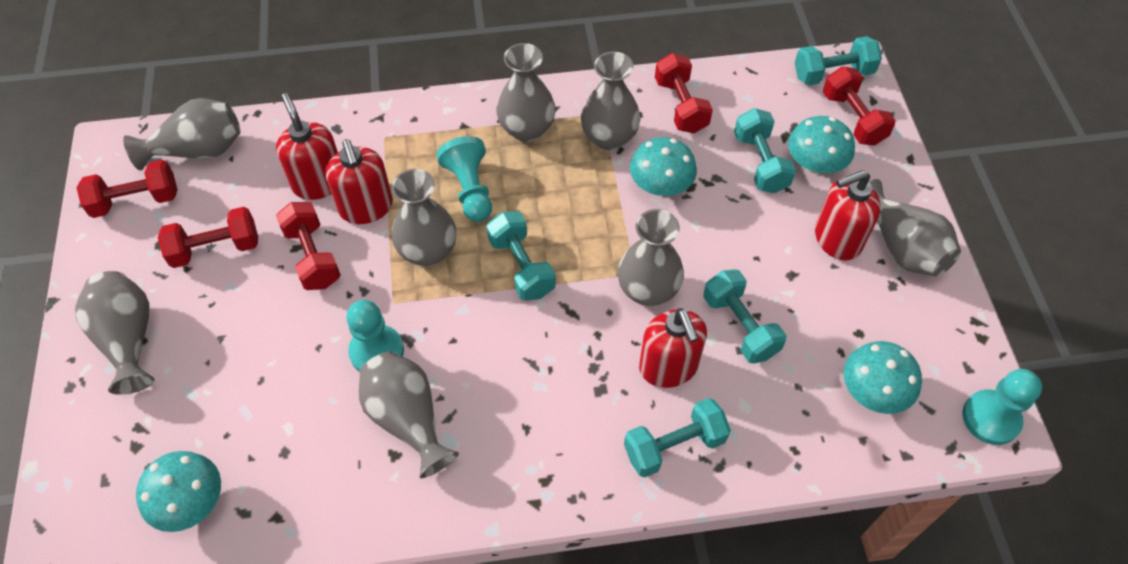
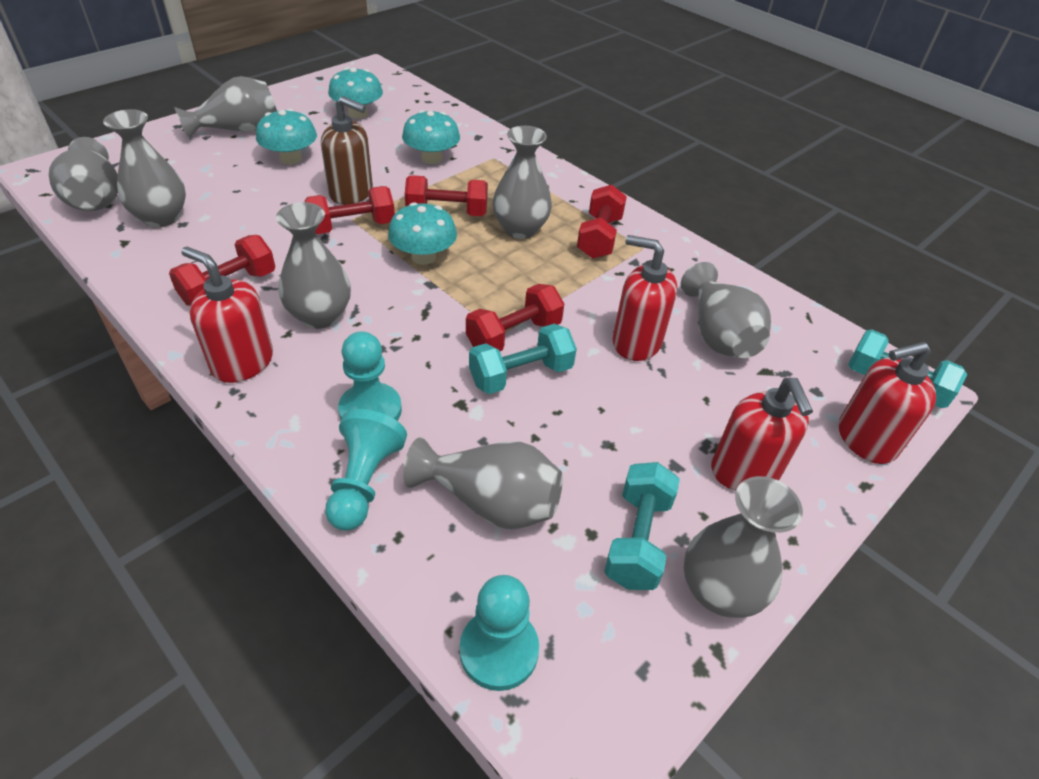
brown soap dispenser: 0 -> 1
turquoise dumbbell: 5 -> 3

